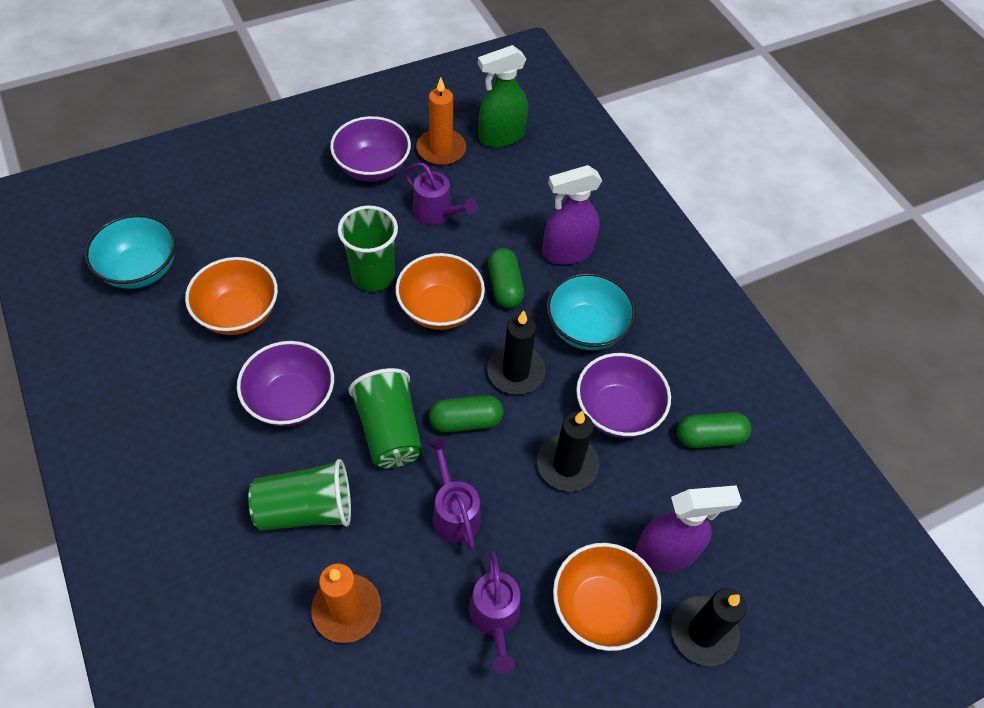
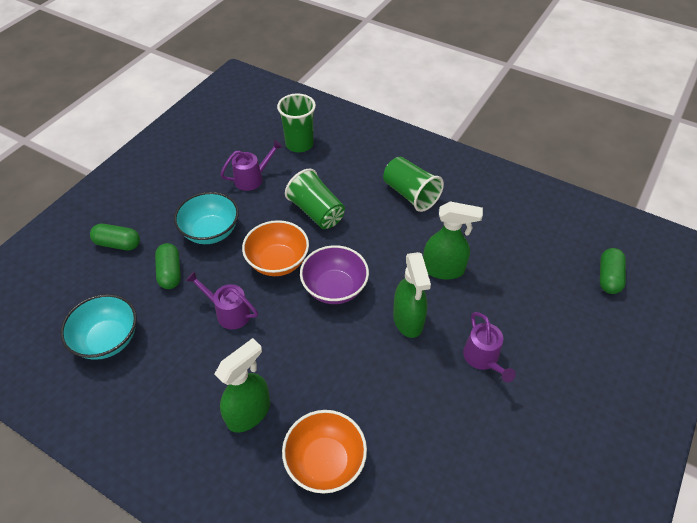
black candle: 3 -> 0
green spray bottle: 1 -> 3
orange bowl: 3 -> 2
orange candle: 2 -> 0
purple bowl: 3 -> 1
purple spray bottle: 2 -> 0

